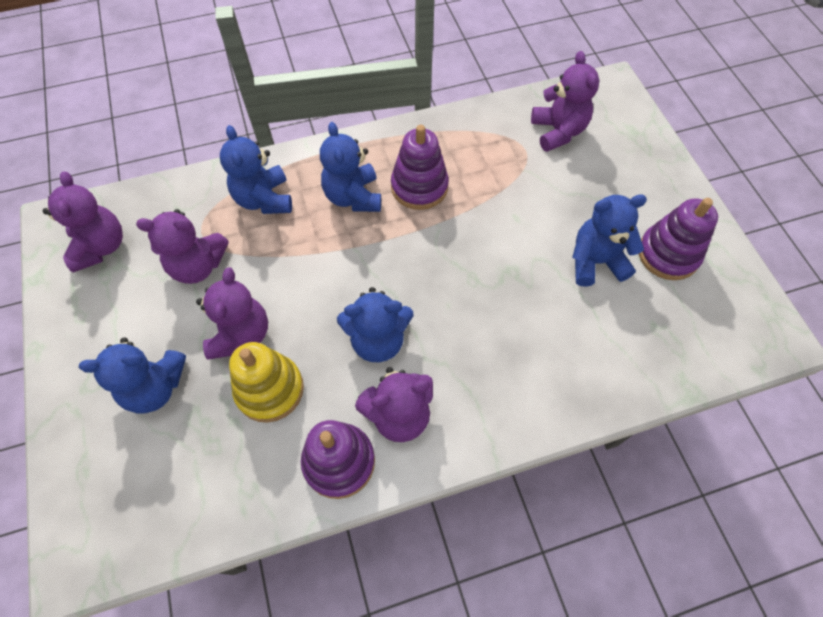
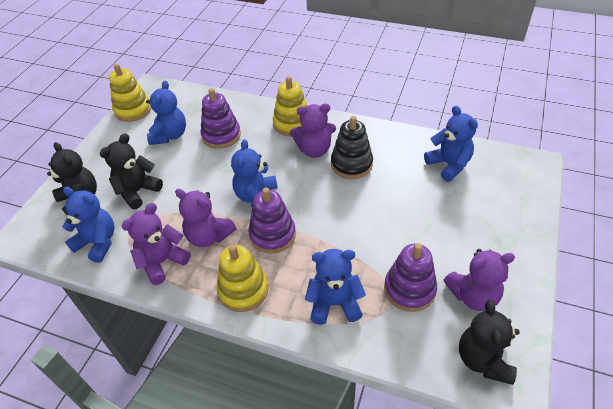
black stacking toy: 0 -> 1
black teddy bear: 0 -> 3
purple teddy bear: 5 -> 4
yellow stacking toy: 1 -> 3

